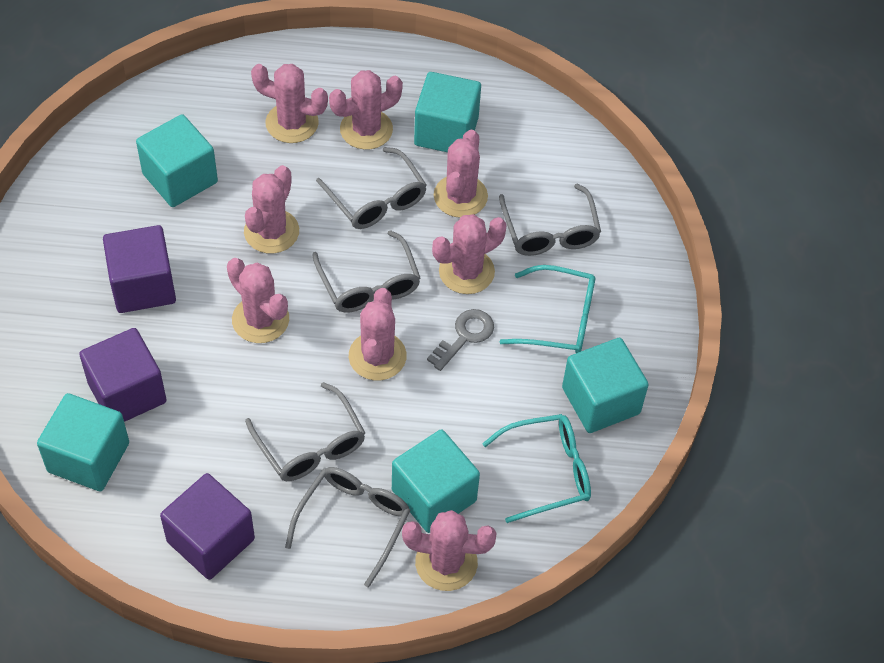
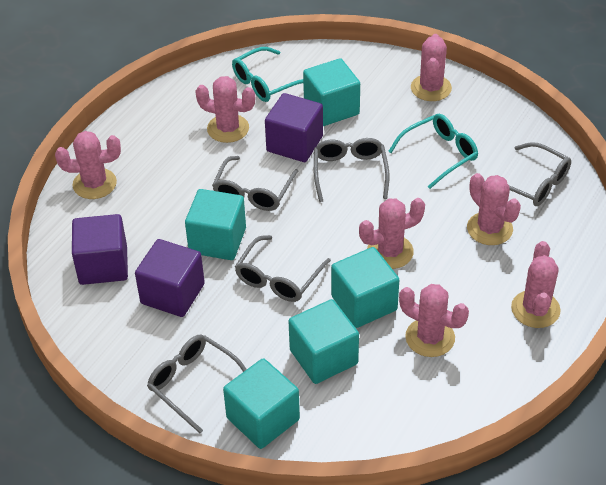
grey key: 1 -> 0
pink cactus: 8 -> 7

